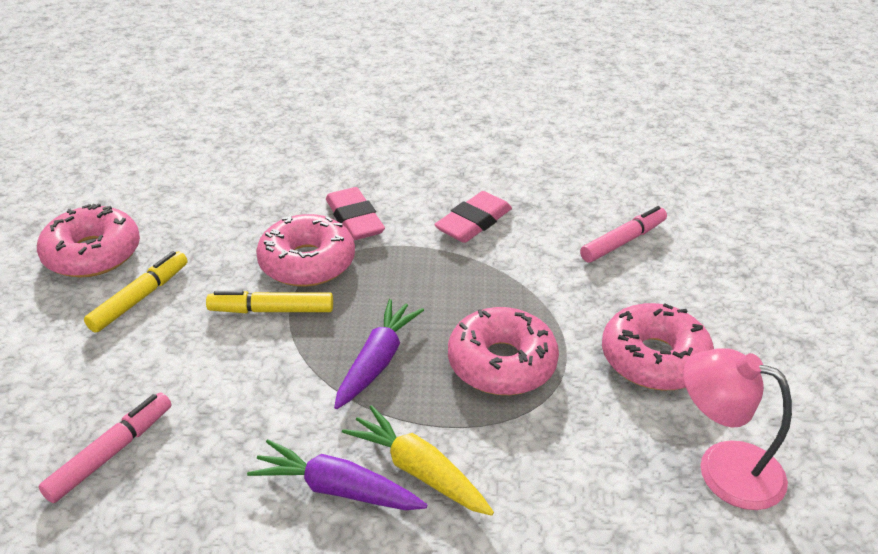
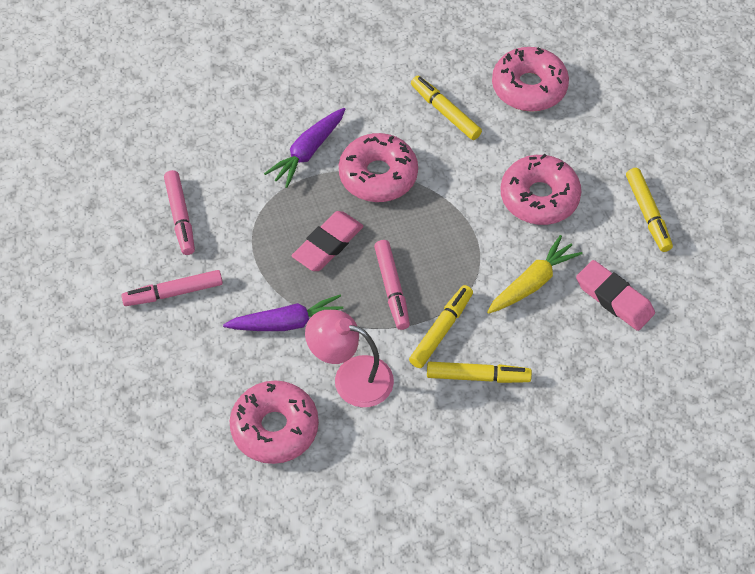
pink marker: 2 -> 3
yellow marker: 2 -> 4

